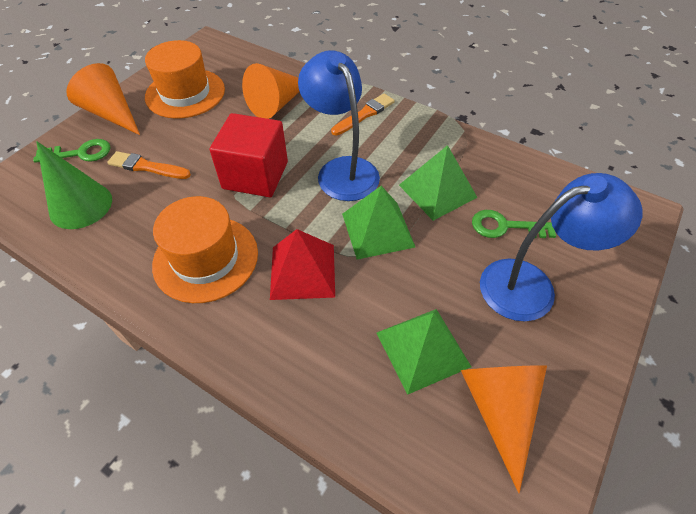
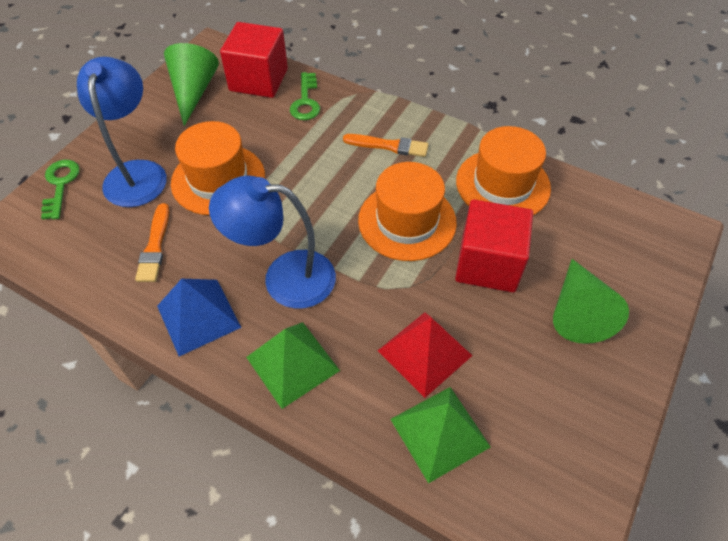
blue pyramid: 0 -> 1
green cone: 1 -> 2
green pyramid: 3 -> 2
orange cone: 3 -> 0
orange hat: 2 -> 3
red cube: 1 -> 2

